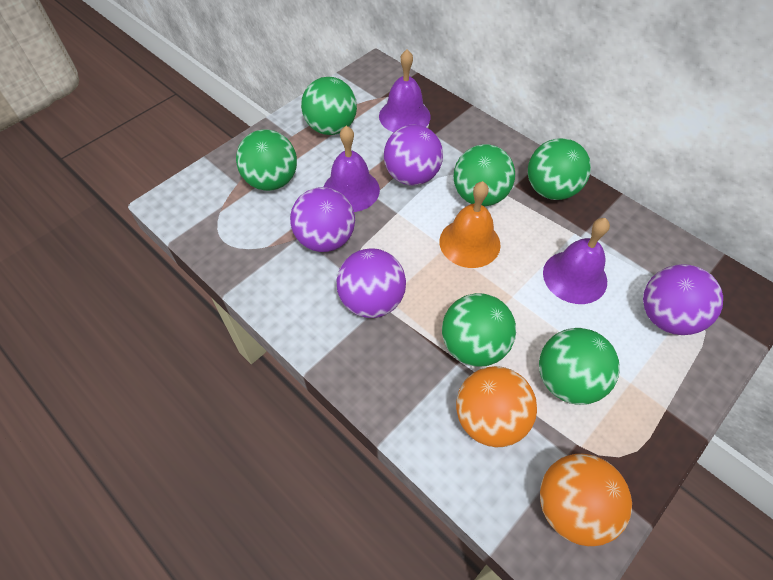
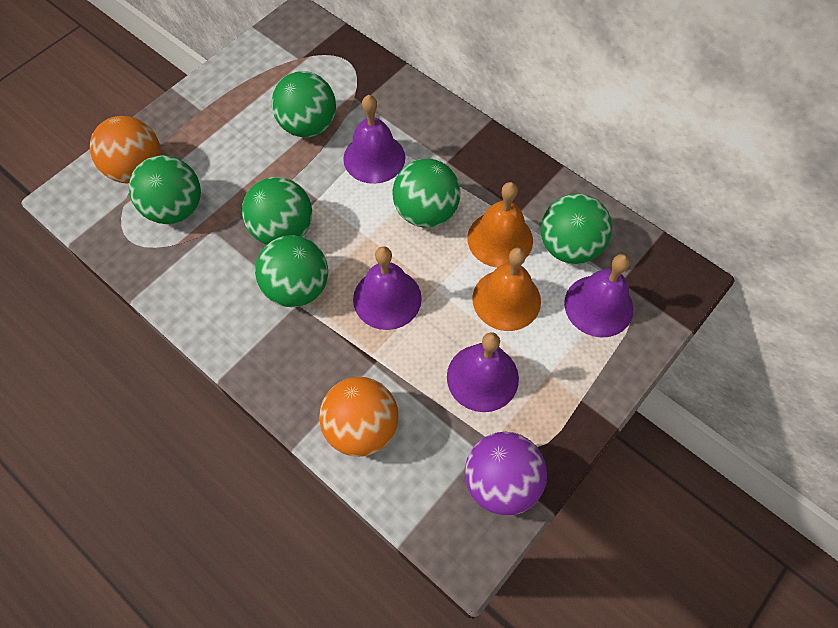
orange bell: 1 -> 2
purple ball: 4 -> 1
purple bell: 3 -> 4

